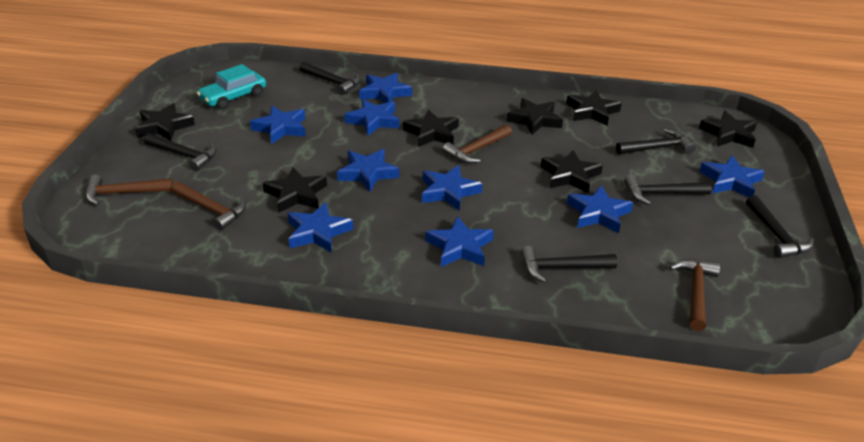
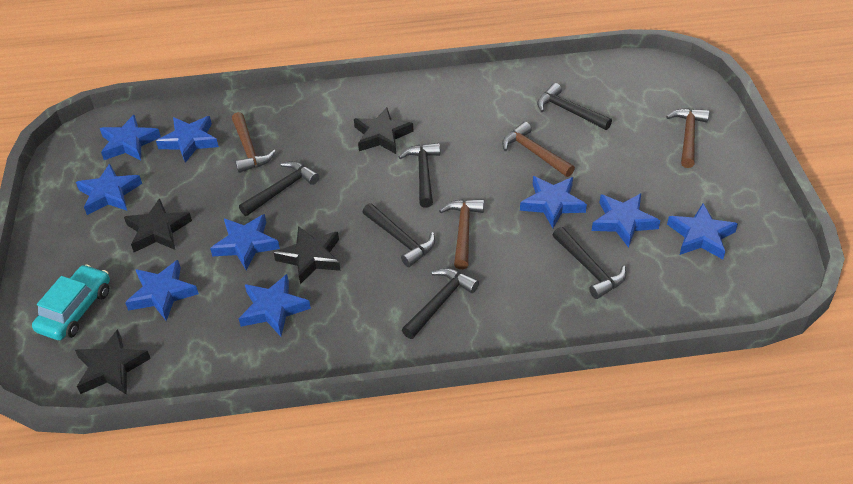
black star: 7 -> 4

